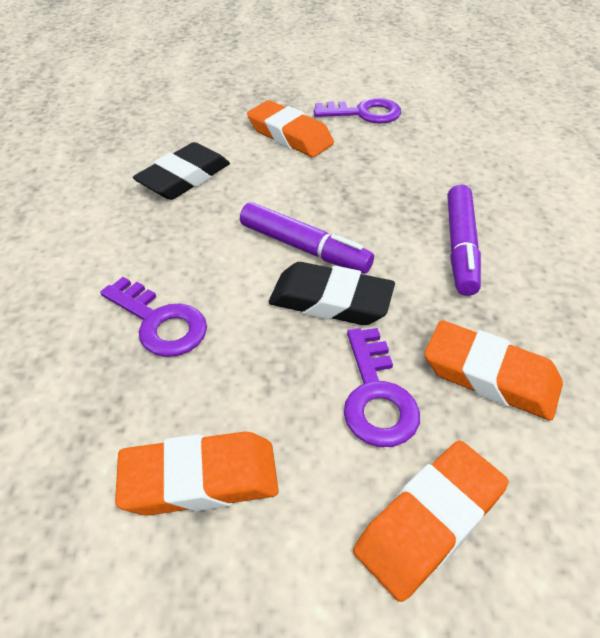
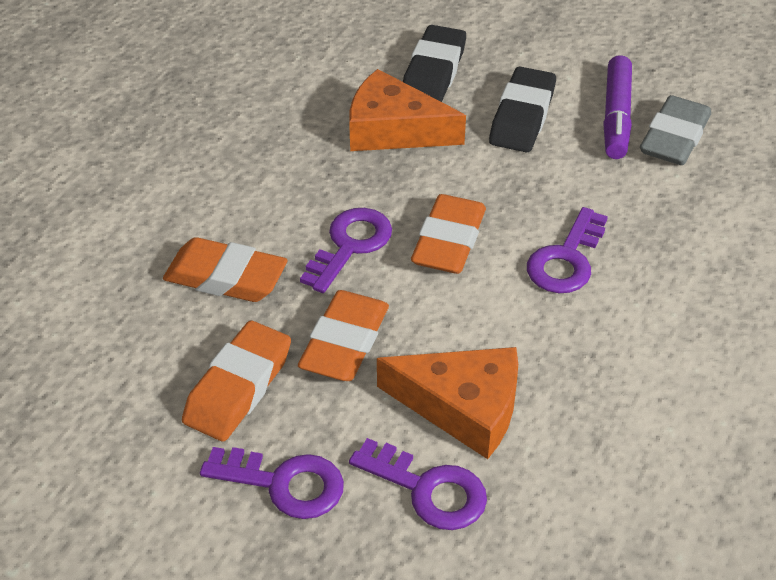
grey eraser: 0 -> 1
orange cheese: 0 -> 2
purple key: 3 -> 4
purple marker: 2 -> 1

